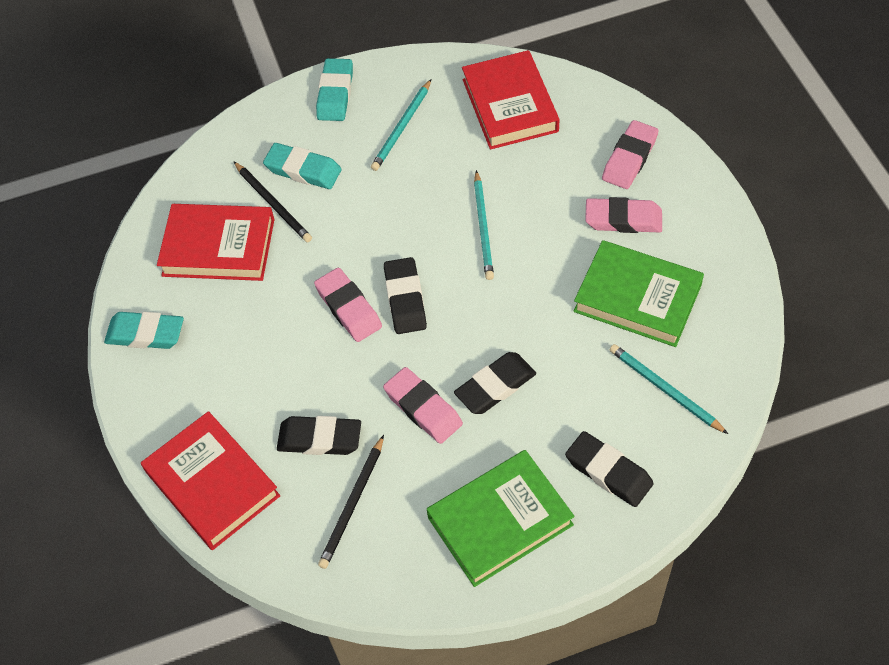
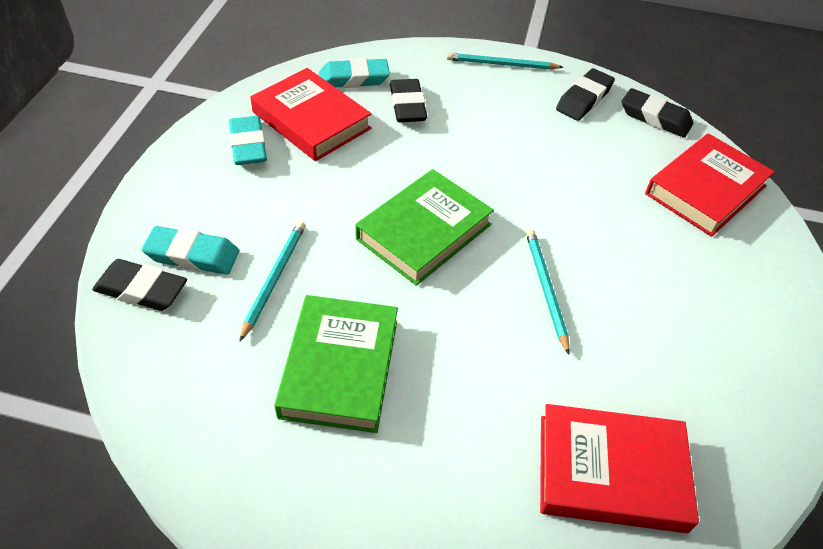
black pencil: 2 -> 0
pink eraser: 4 -> 0

